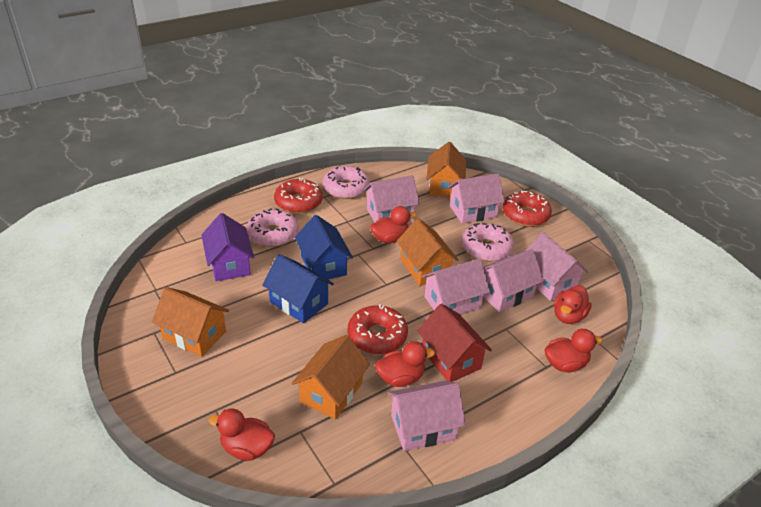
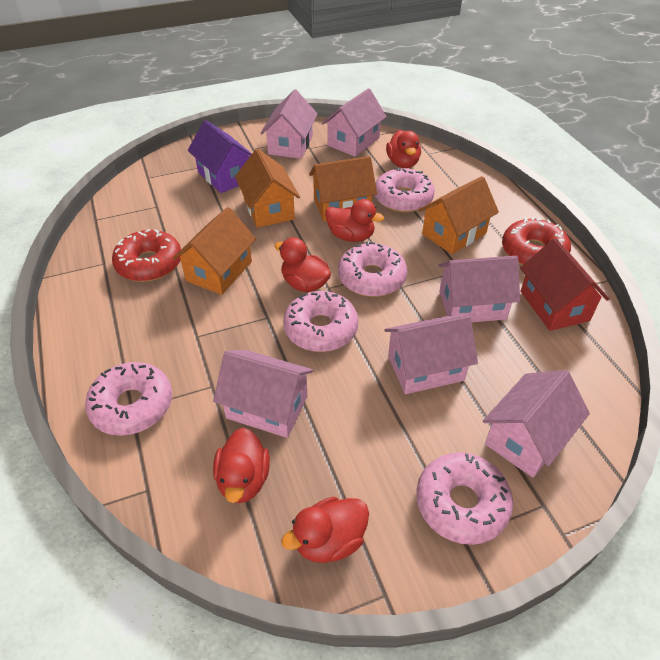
blue house: 2 -> 0
pink donut: 3 -> 5
red donut: 3 -> 2

